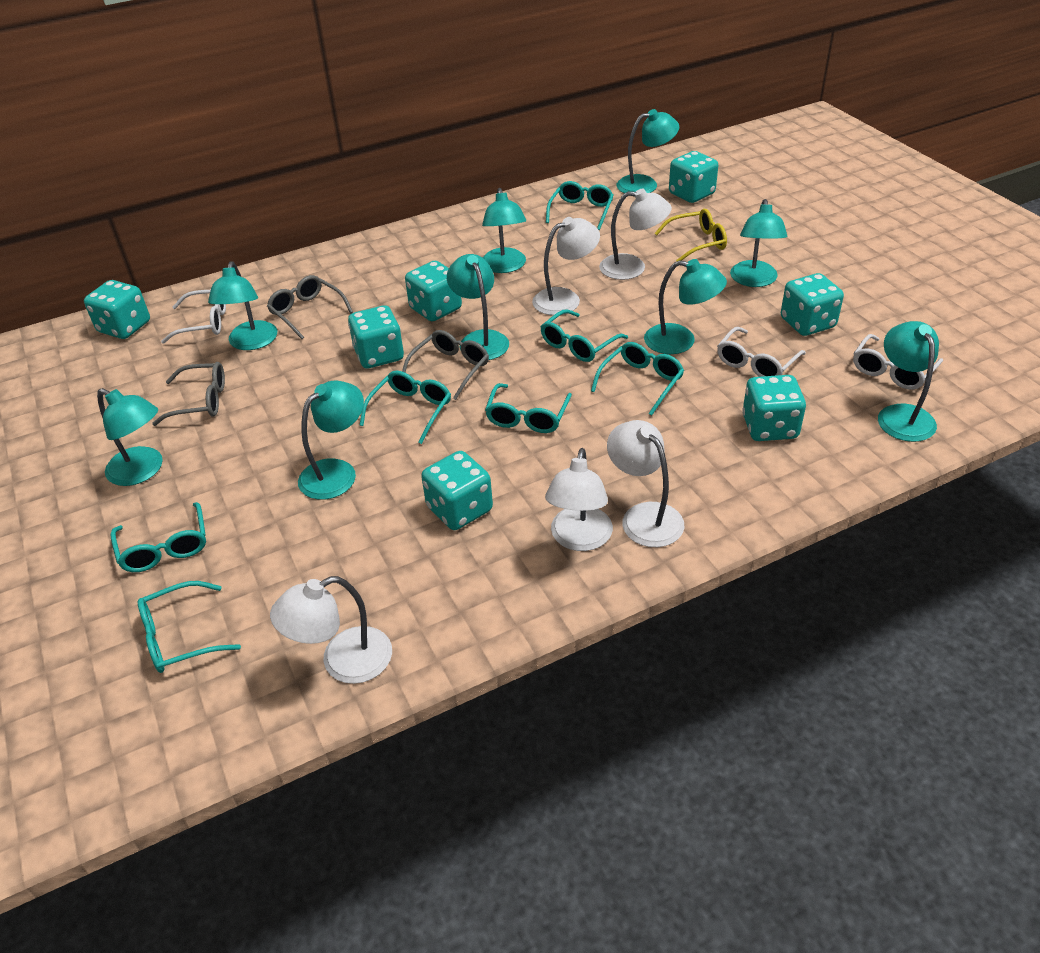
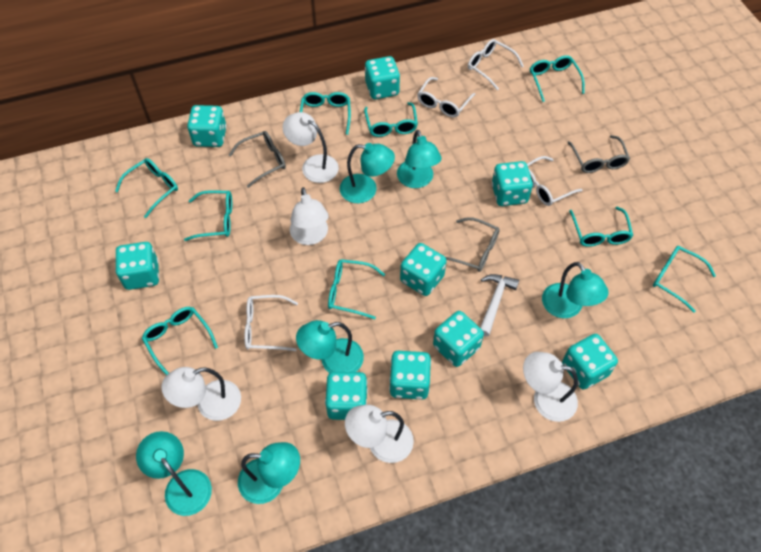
turquoise dice: 7 -> 9
turquoise glasses: 7 -> 9
turquoise lamp: 9 -> 6
white glasses: 3 -> 4
white hammer: 0 -> 1
yellow glasses: 1 -> 0

